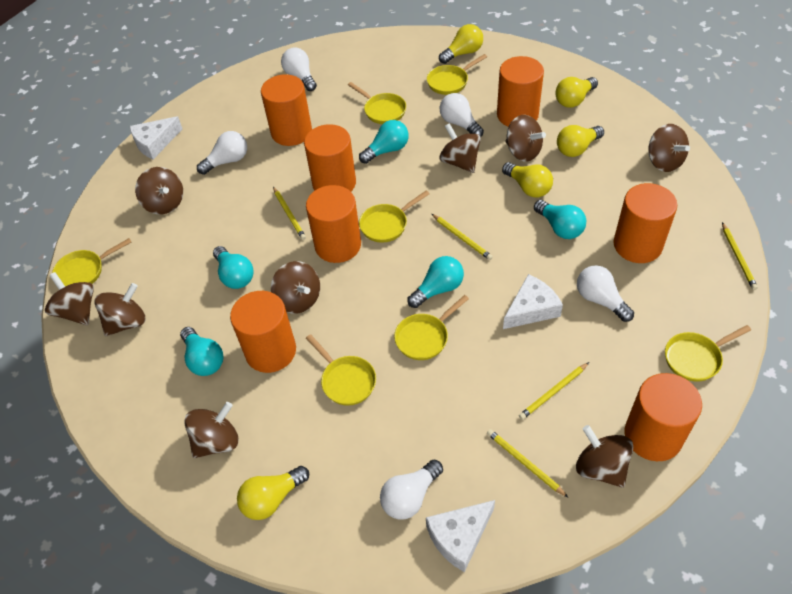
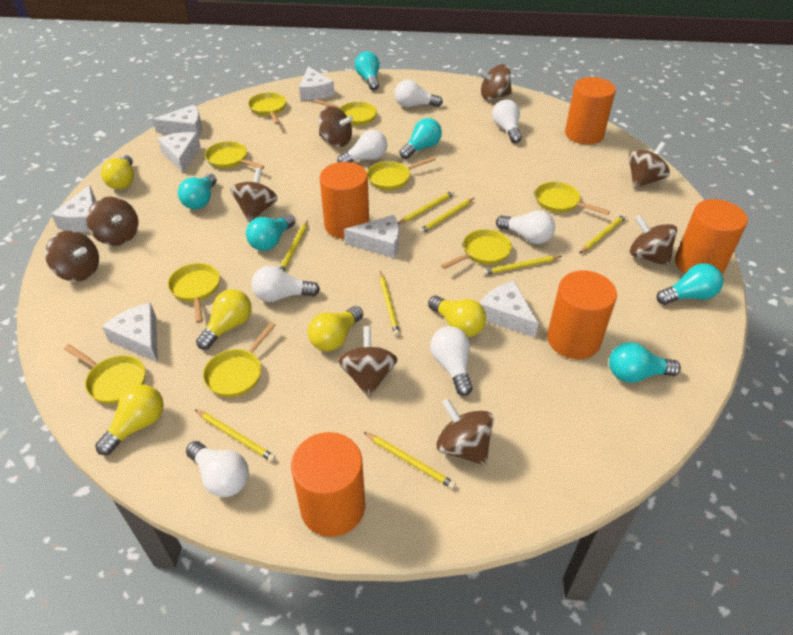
orange cylinder: 7 -> 5
turquoise light bulb: 5 -> 6
white cheese: 3 -> 7
white light bulb: 5 -> 7
yellow pan: 7 -> 9
yellow pencil: 5 -> 8

